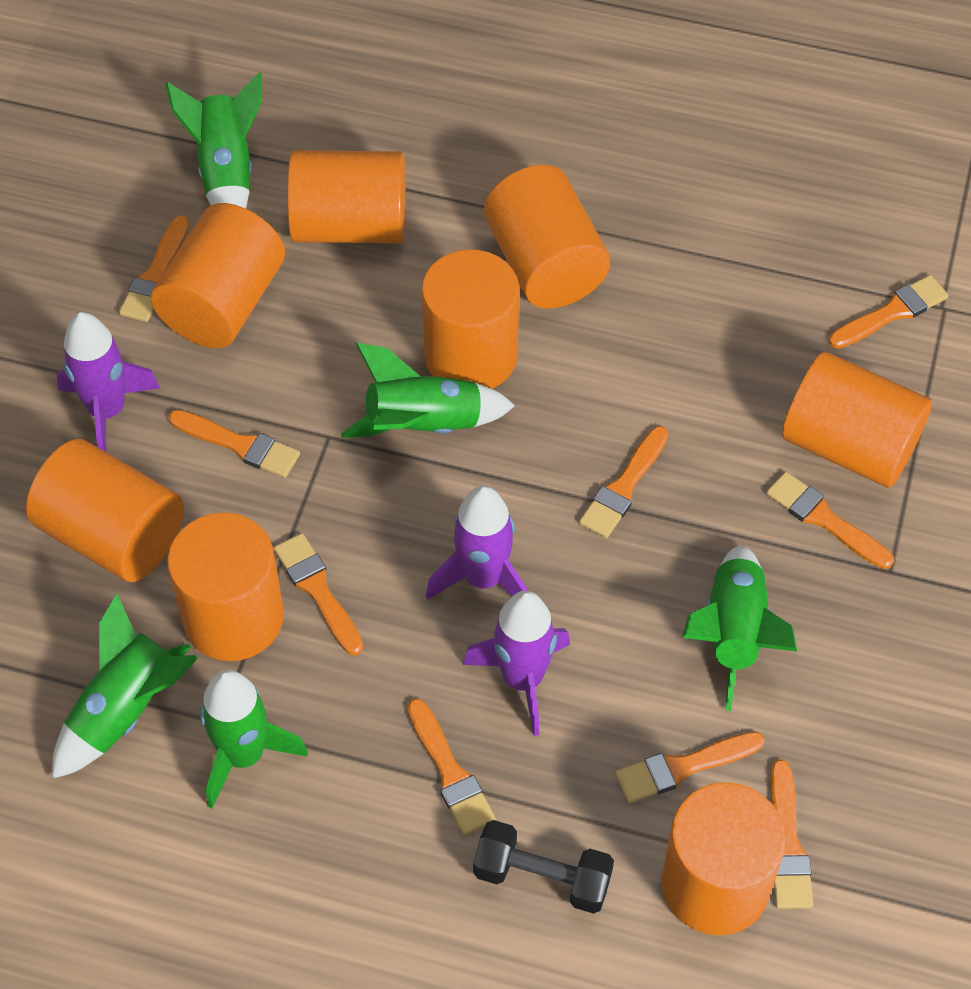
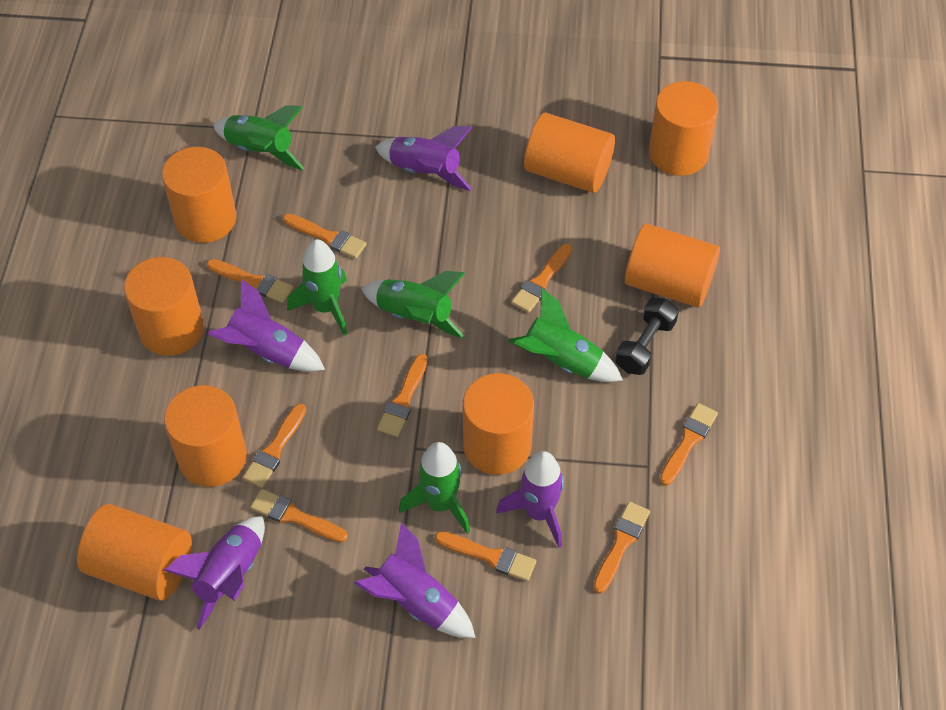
purple rocket: 3 -> 5

